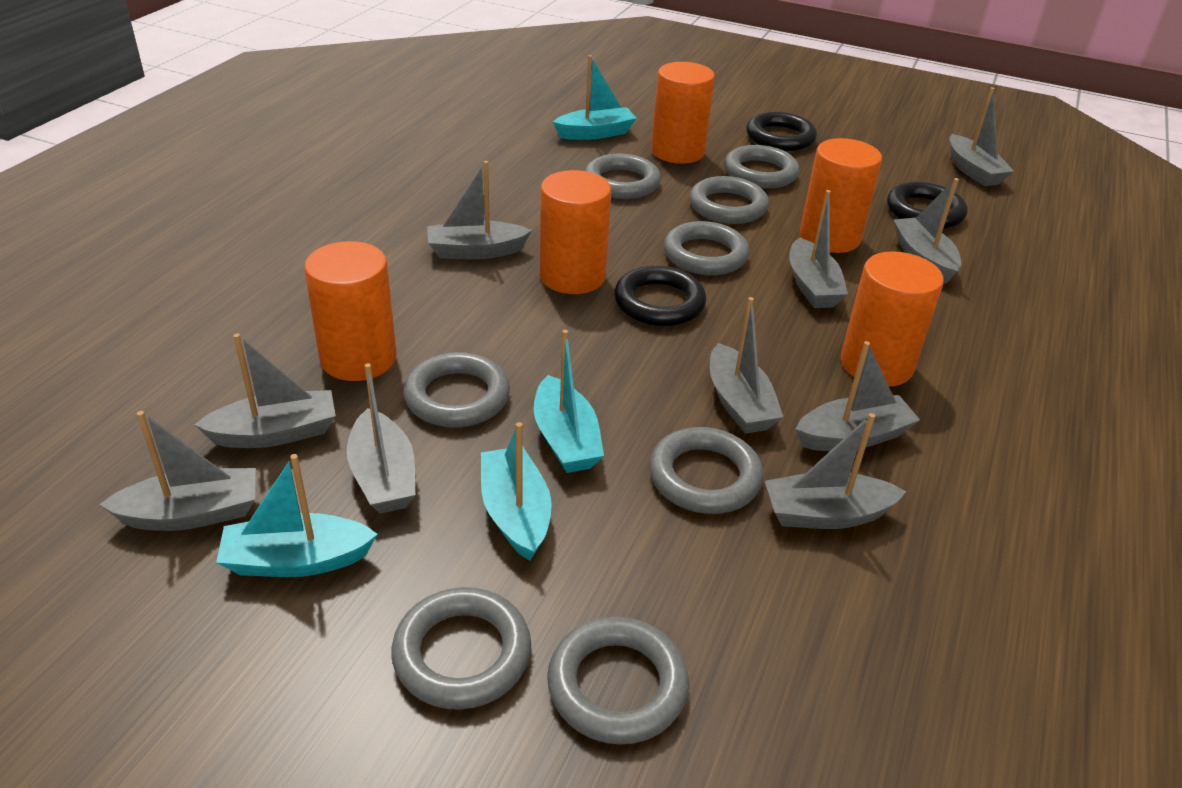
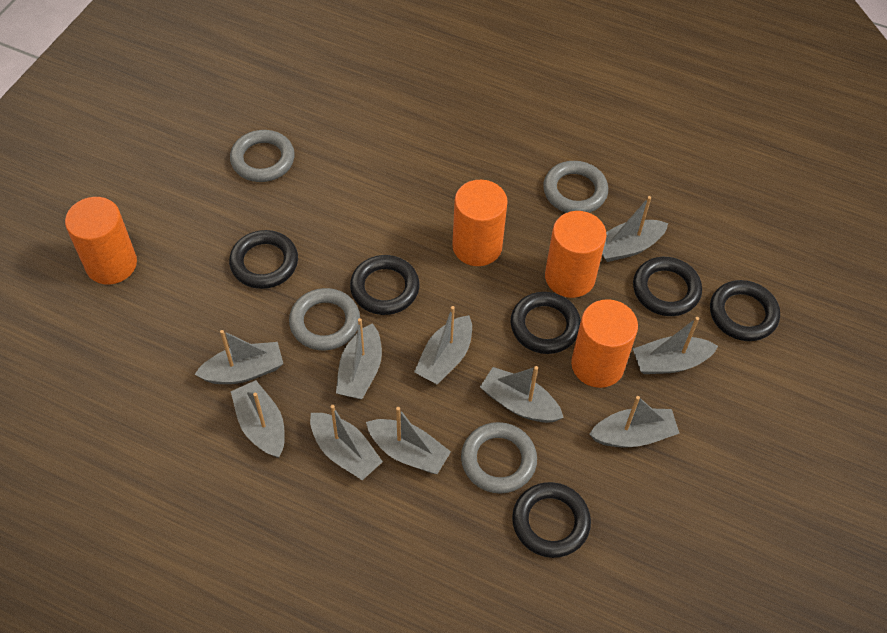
black ring: 3 -> 6
grey ring: 8 -> 4
orange cylinder: 5 -> 4
turquoise boat: 4 -> 0

